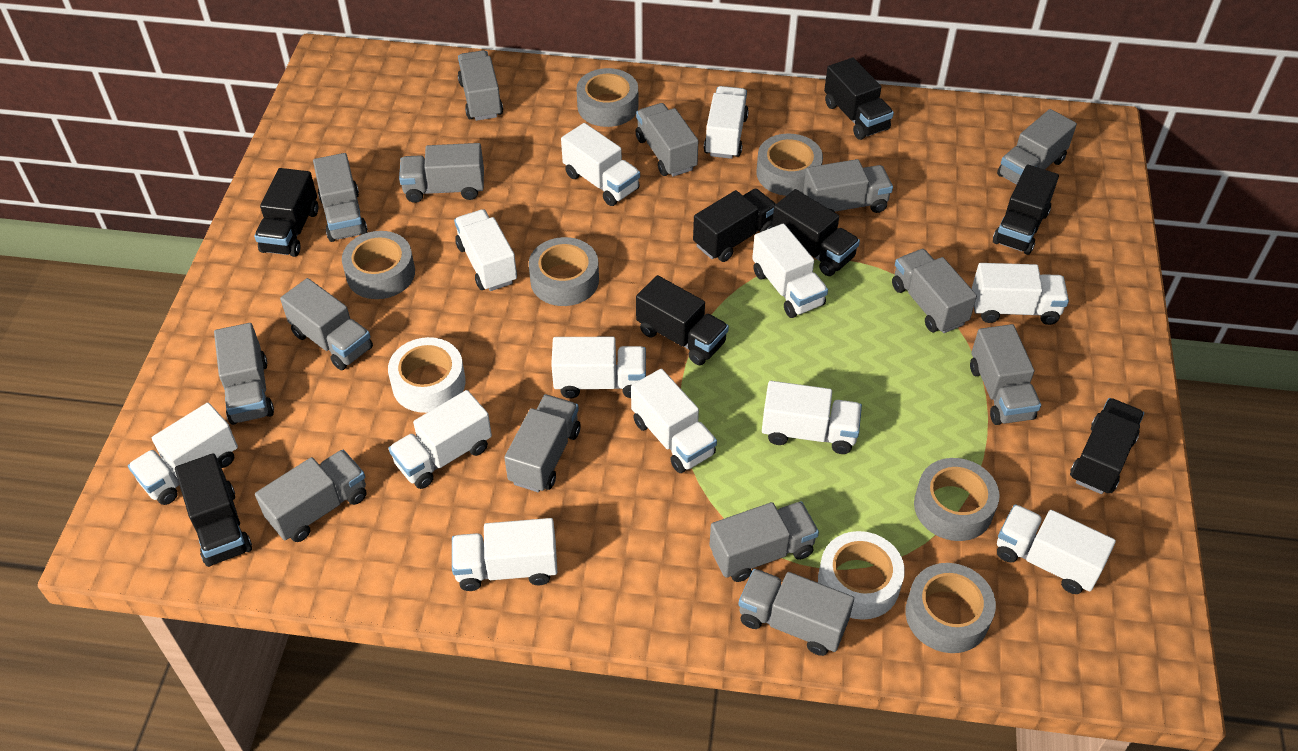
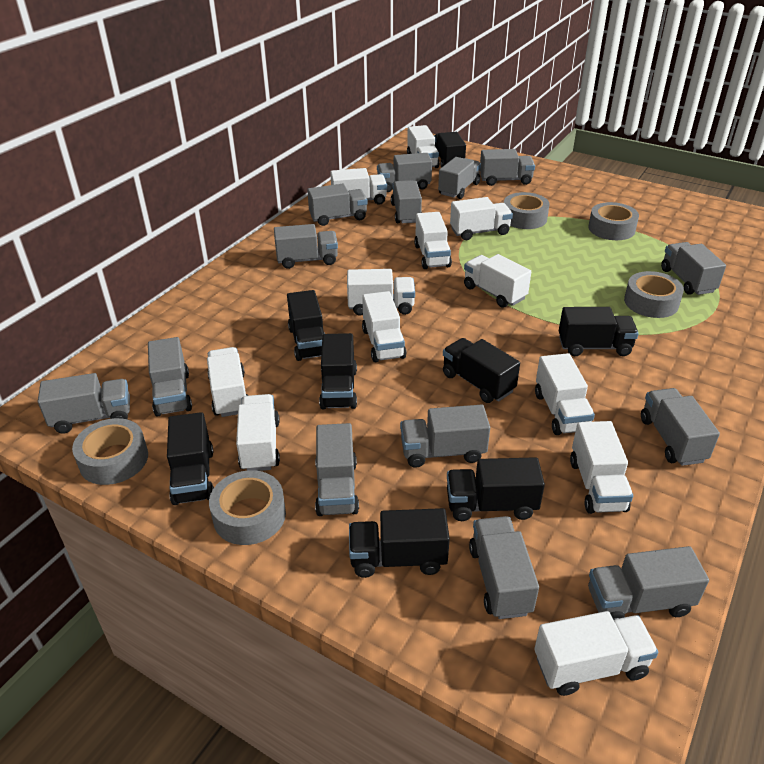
grey tape: 6 -> 5
white tape: 2 -> 0

